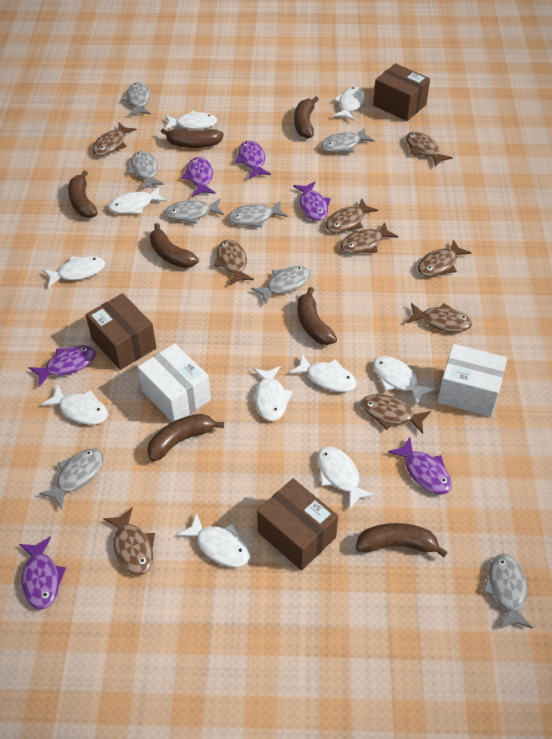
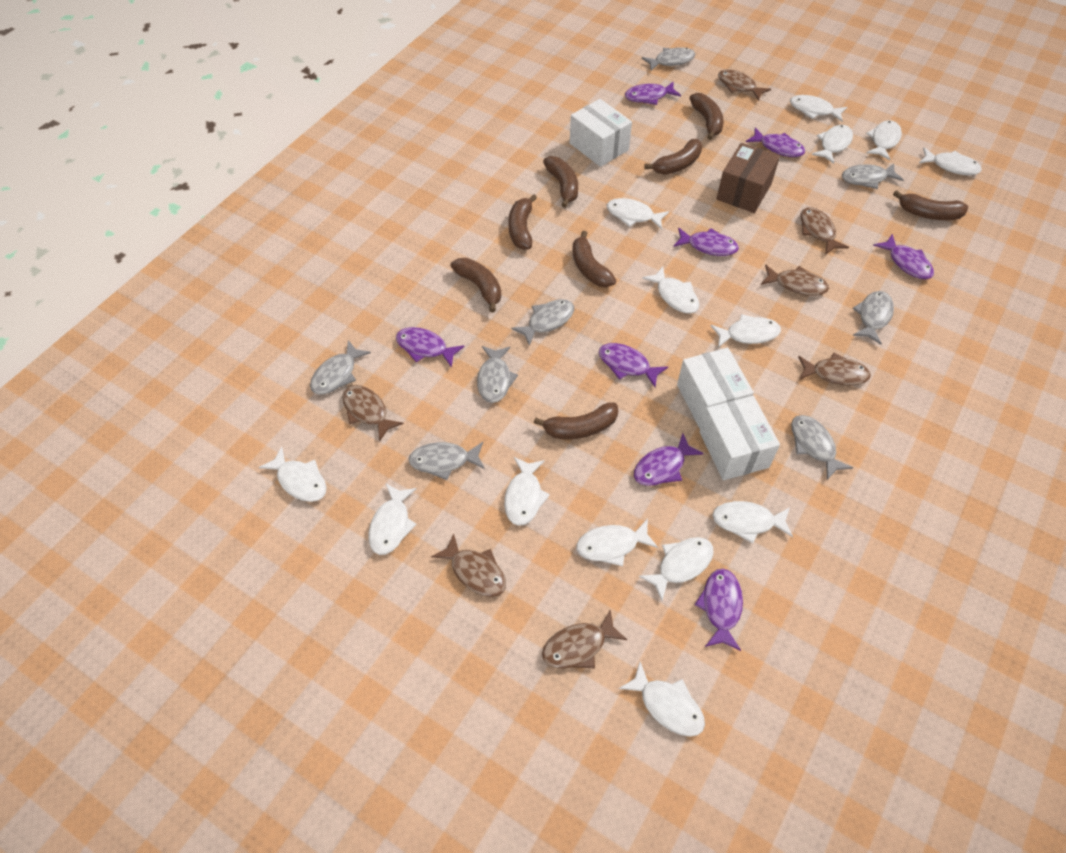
brown banana: 7 -> 8
brown box: 3 -> 1
brown fish: 9 -> 7
purple fish: 6 -> 8
white box: 2 -> 3
white fish: 10 -> 14

